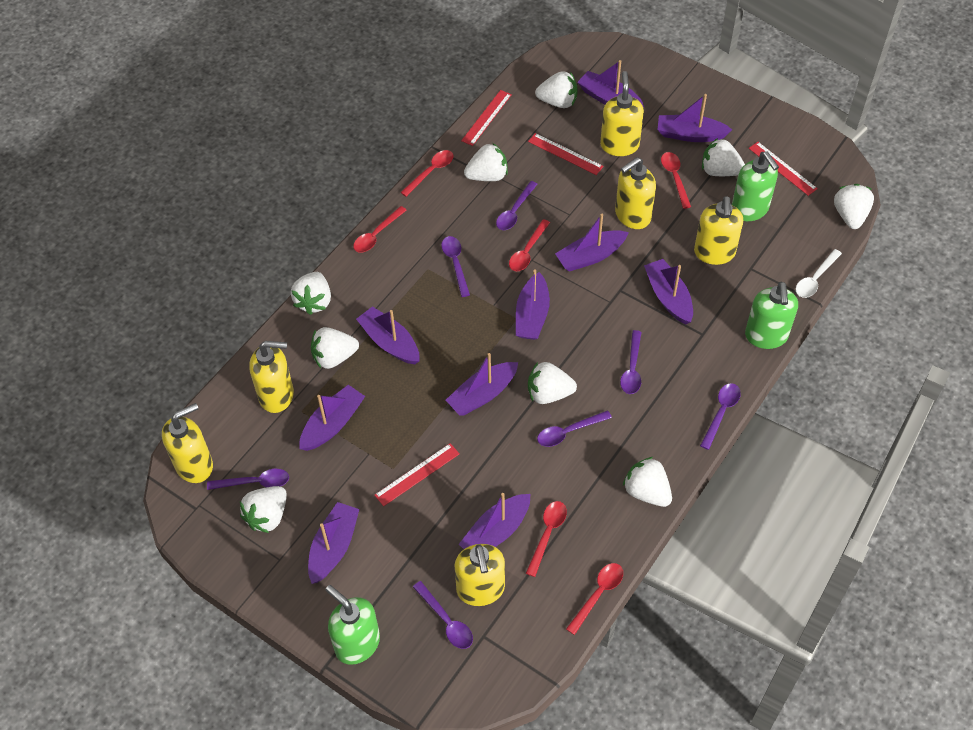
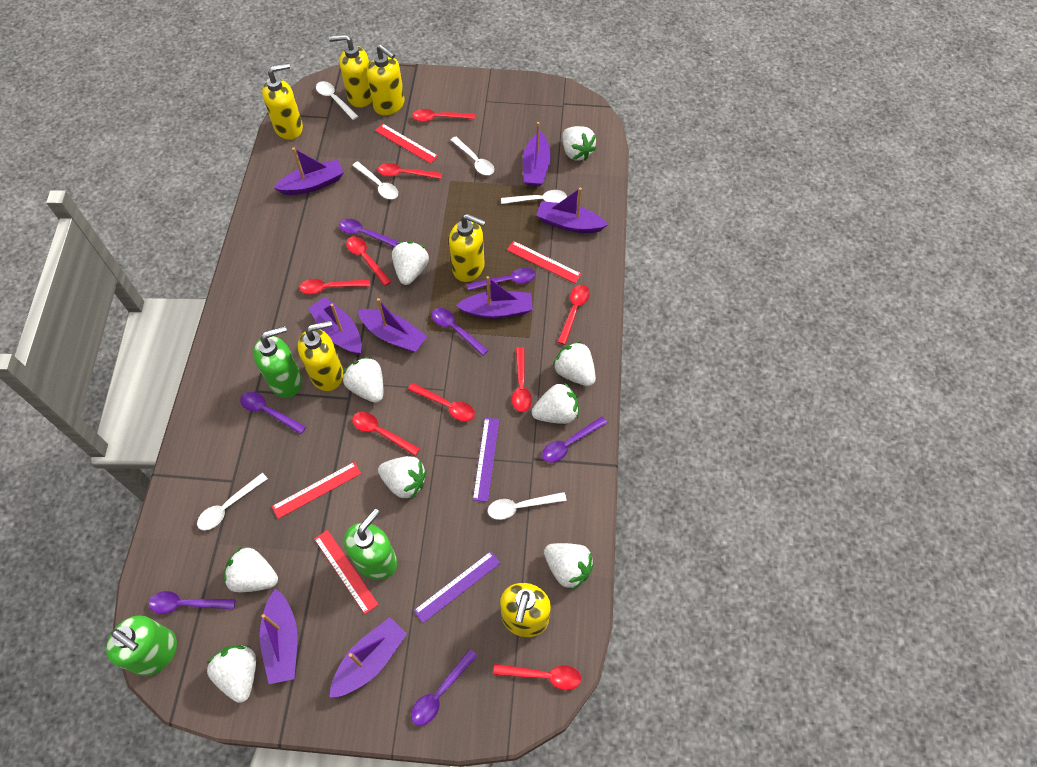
purple boat: 10 -> 8
purple ruler: 0 -> 2
red spoon: 6 -> 9
white spoon: 1 -> 6

